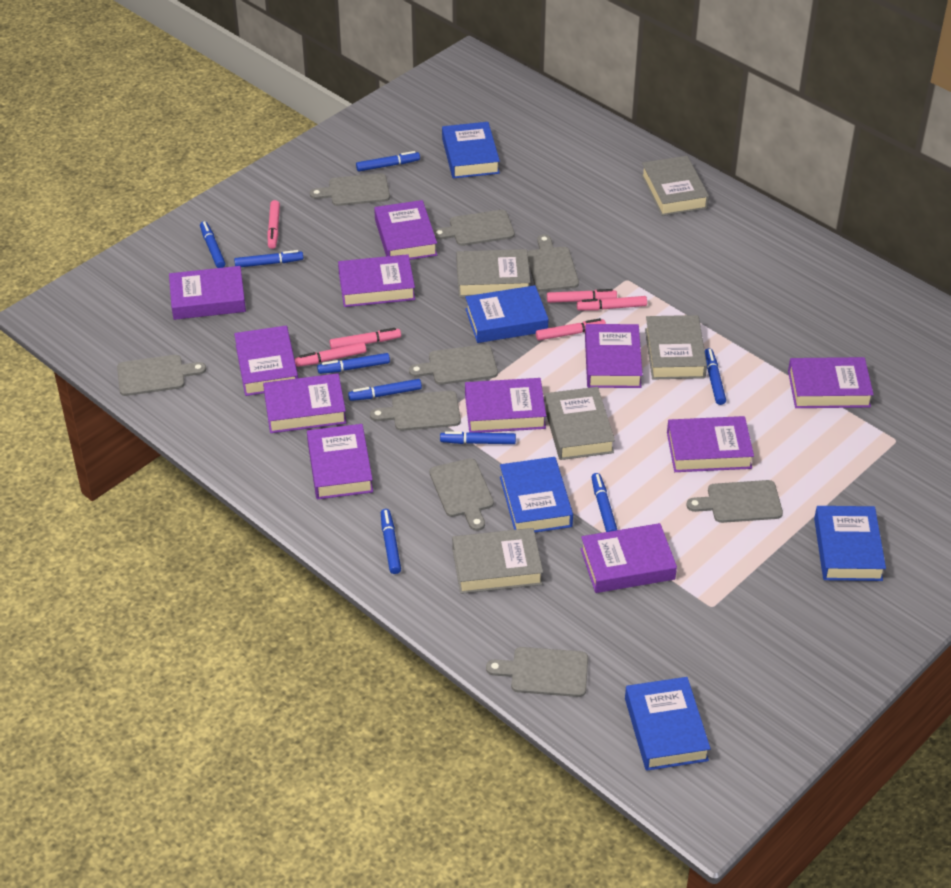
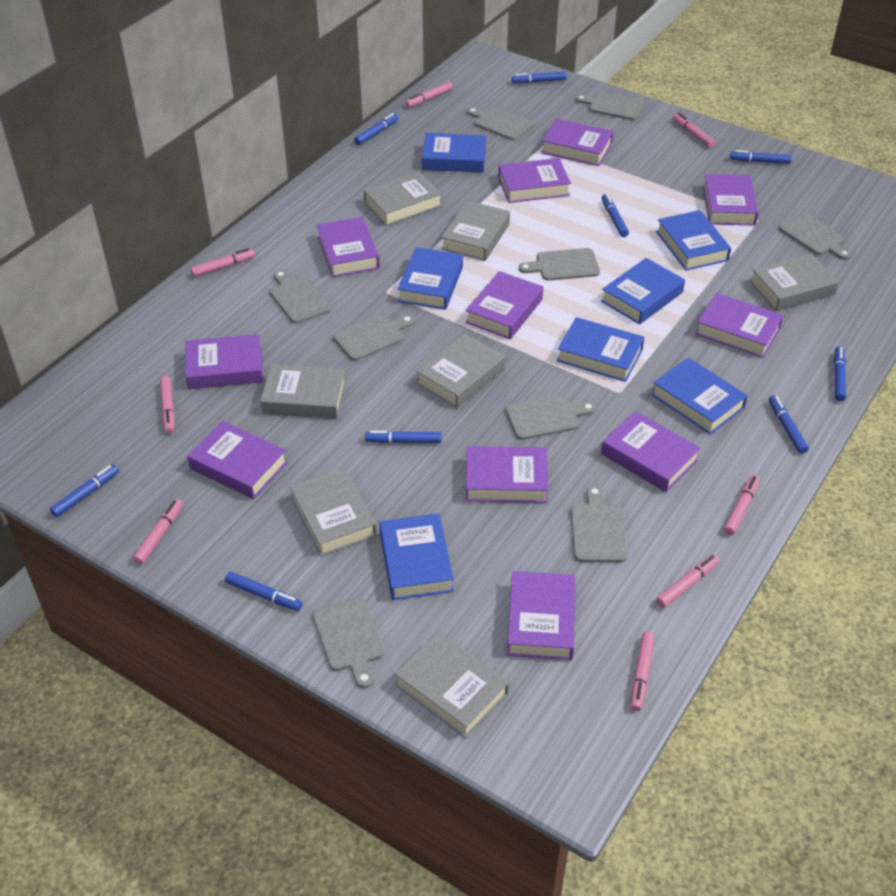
blue book: 5 -> 7
grey book: 5 -> 7
pink marker: 6 -> 8

